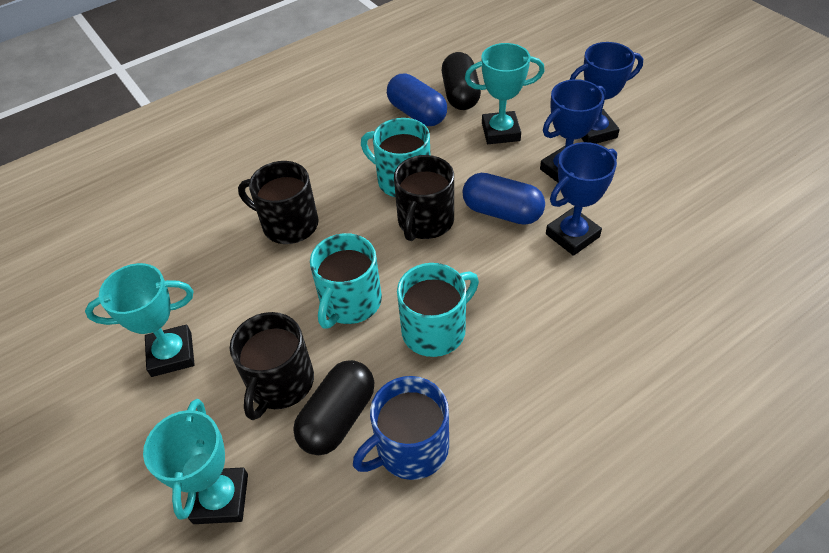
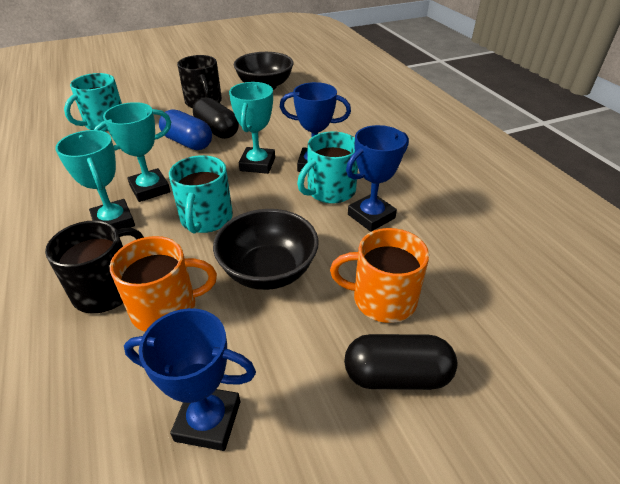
black bowl: 0 -> 2
black mug: 3 -> 2
blue capsule: 2 -> 1
blue mug: 1 -> 0
orange mug: 0 -> 2

